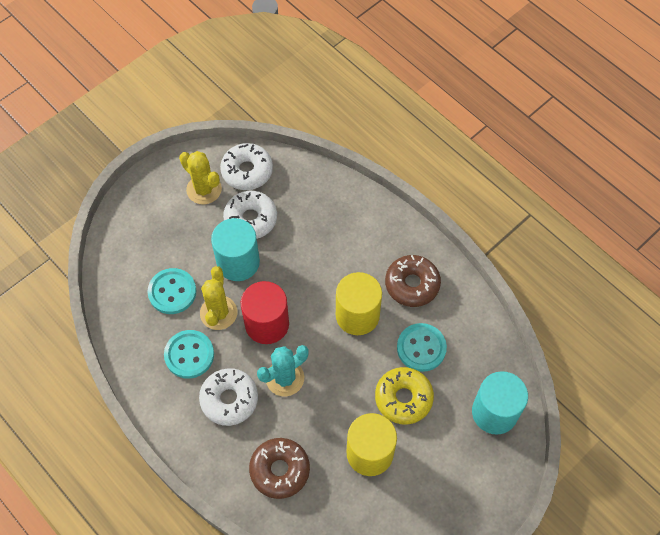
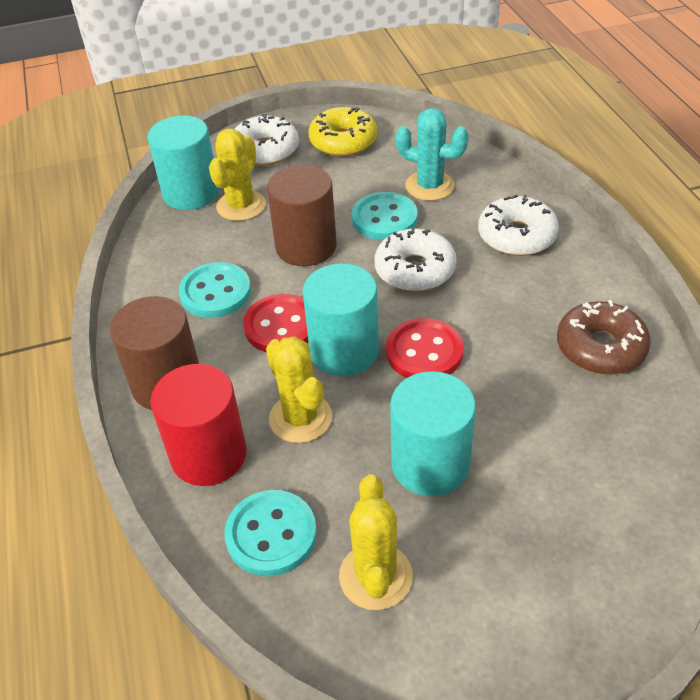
brown cylinder: 0 -> 2
brown donut: 2 -> 1
red button: 0 -> 2
turquoise cylinder: 2 -> 3
yellow cactus: 2 -> 3
yellow cylinder: 2 -> 0

